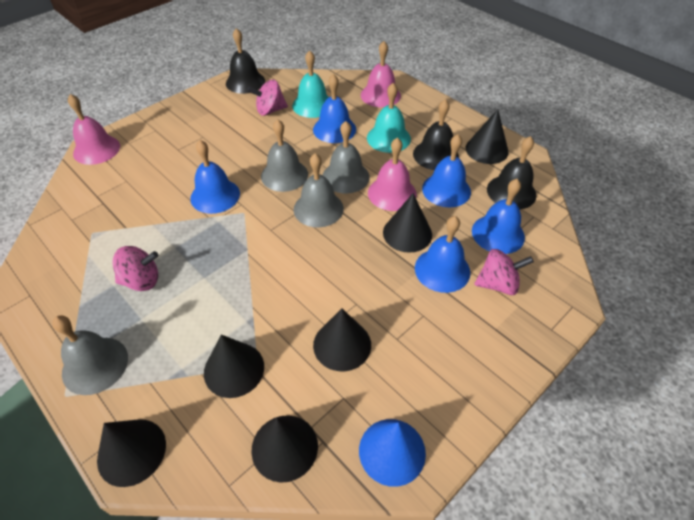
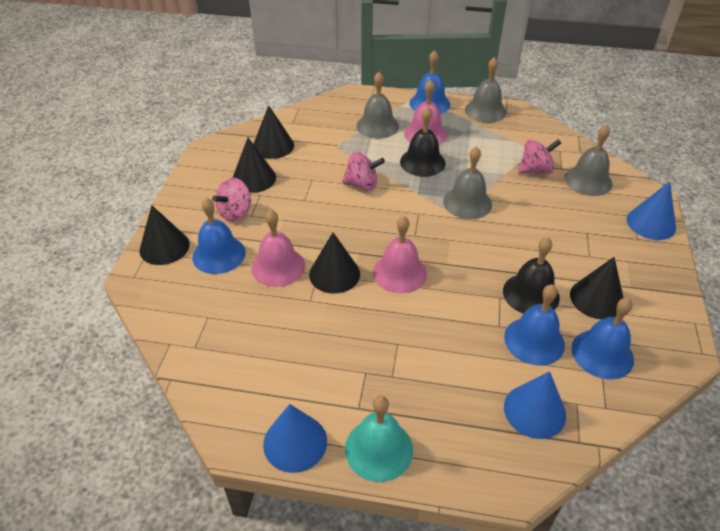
black bell: 3 -> 2
black cone: 6 -> 5
blue bell: 5 -> 4
blue cone: 1 -> 3
turquoise bell: 2 -> 1

